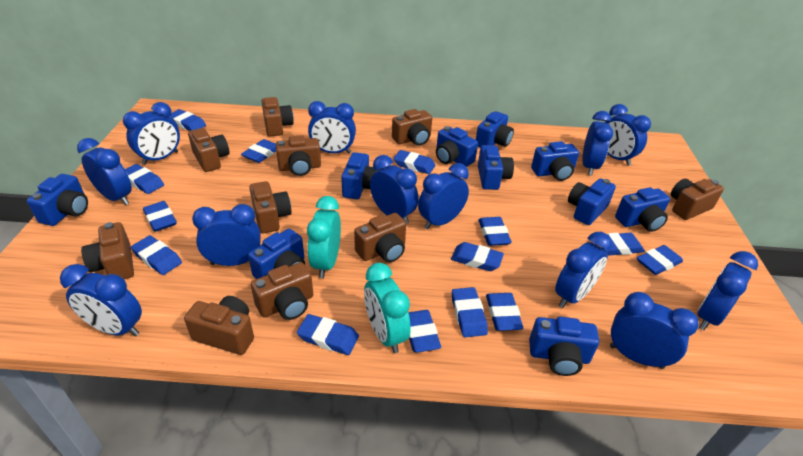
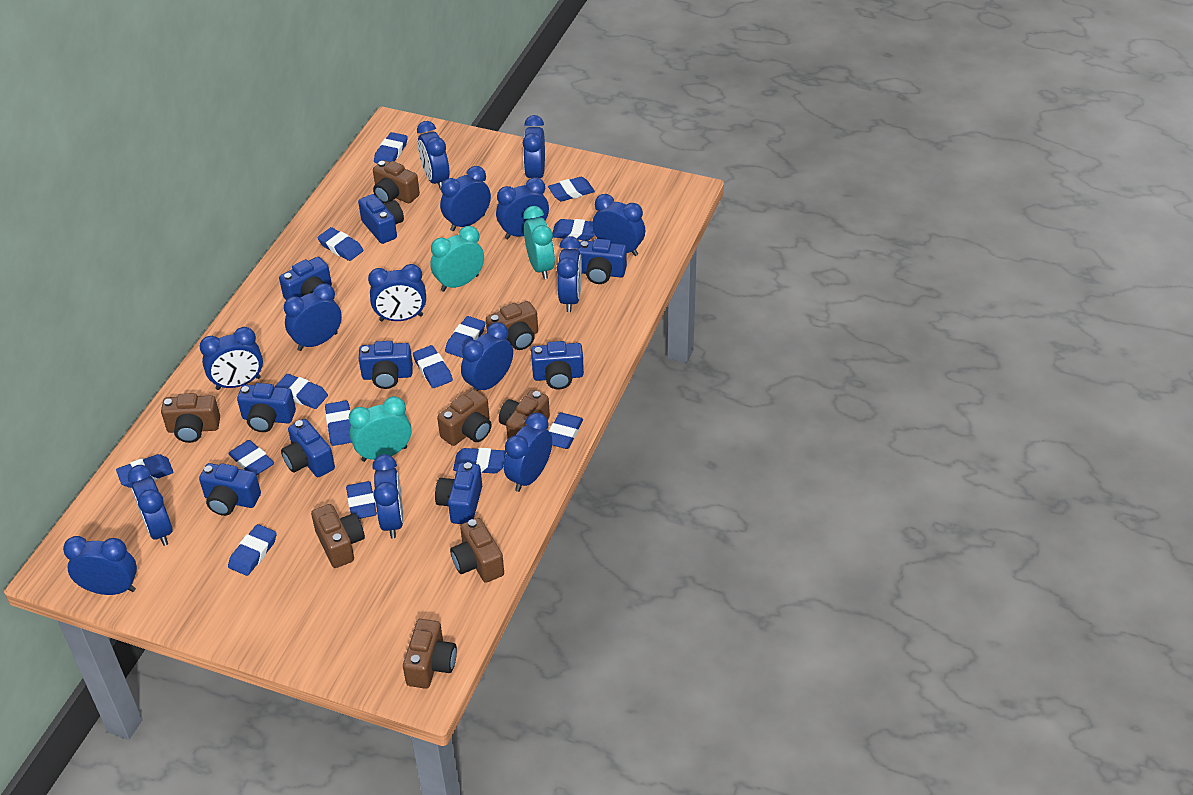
blue camera: 10 -> 9
blue clock: 12 -> 14
brown camera: 10 -> 8
turquoise clock: 2 -> 3

